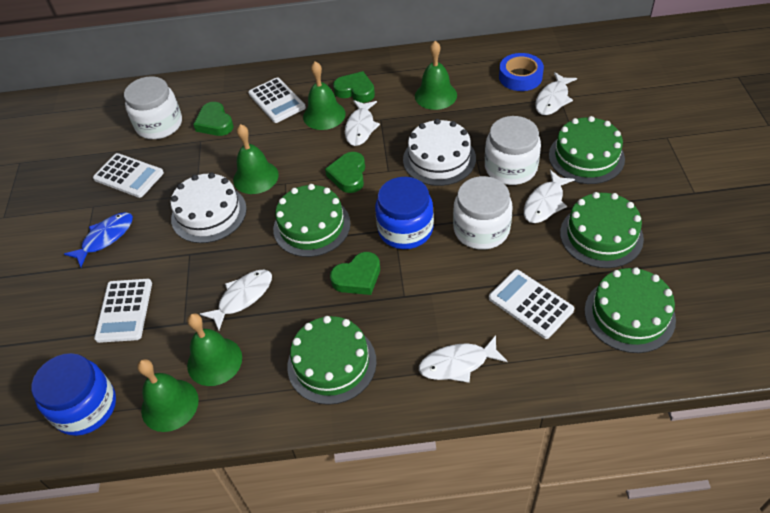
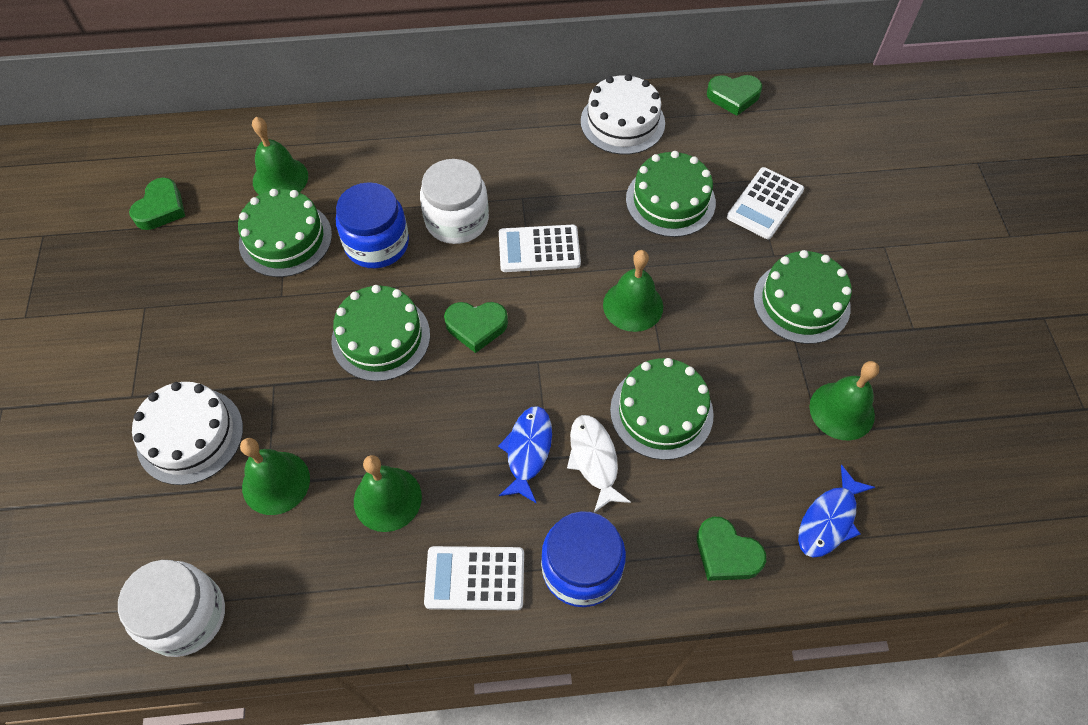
blue fish: 1 -> 2
blue tape: 1 -> 0
white calculator: 4 -> 3
white fish: 5 -> 1
white jar: 3 -> 2

